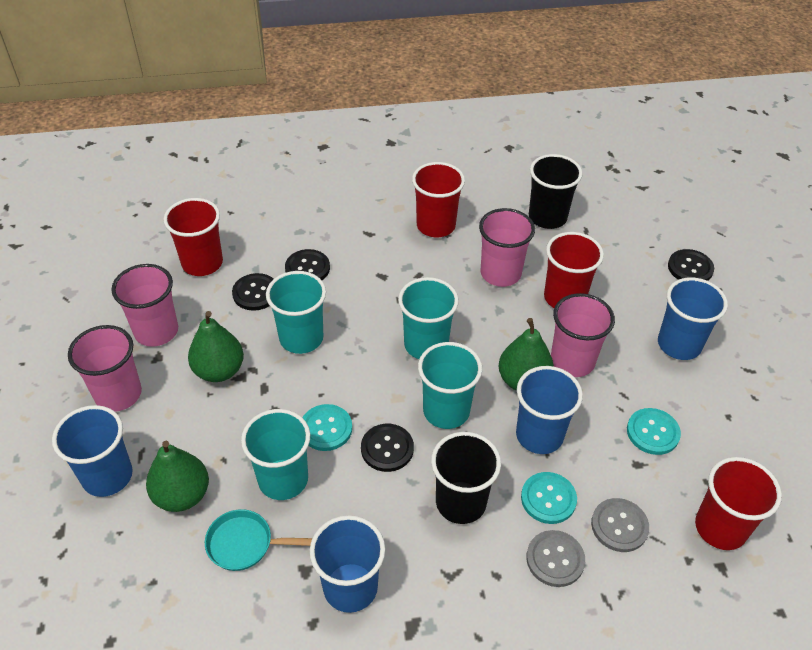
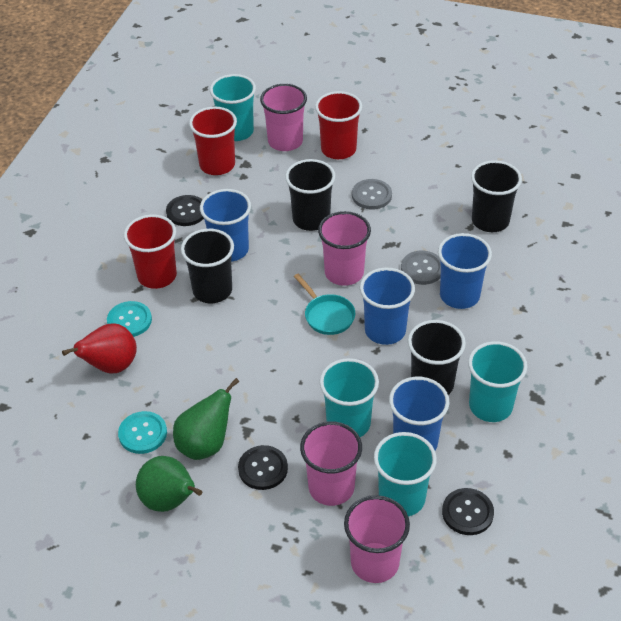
black button: 4 -> 3
black cup: 2 -> 4
green pear: 3 -> 2
red cup: 4 -> 3
red pear: 0 -> 1
turquoise button: 3 -> 2

